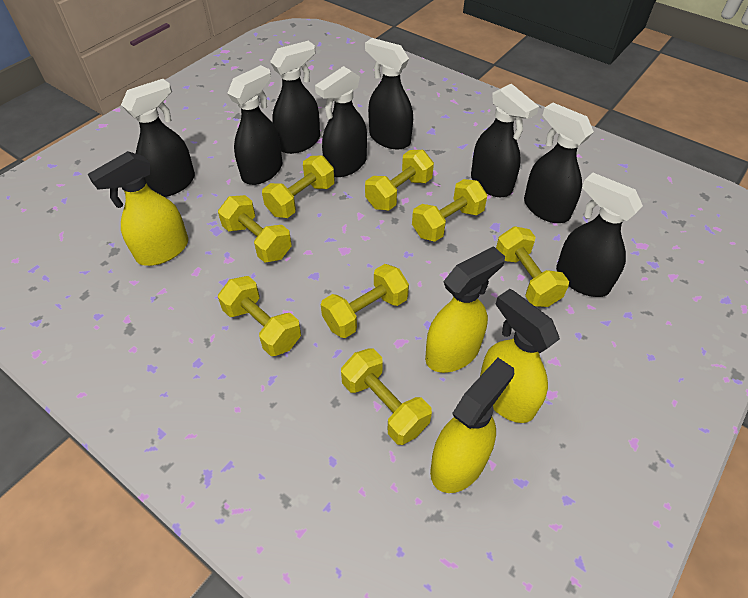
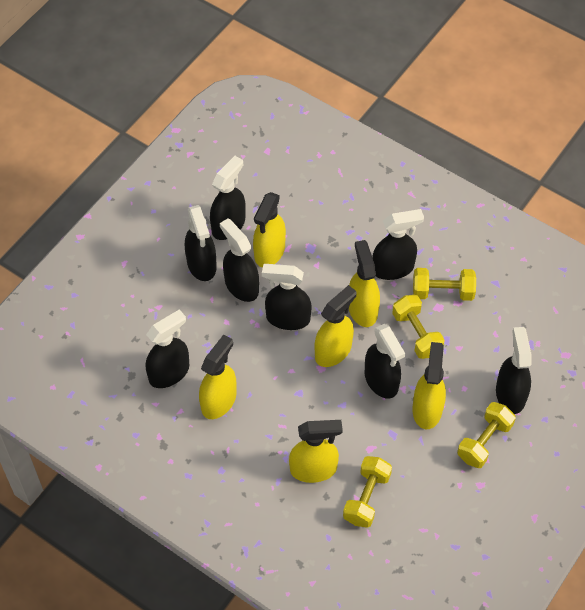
yellow dumbbell: 8 -> 4
yellow spray bottle: 4 -> 6

